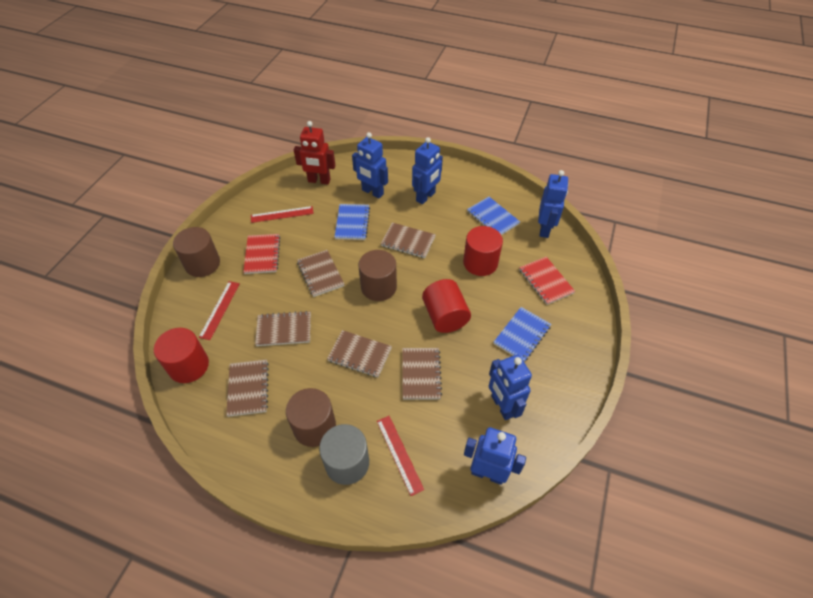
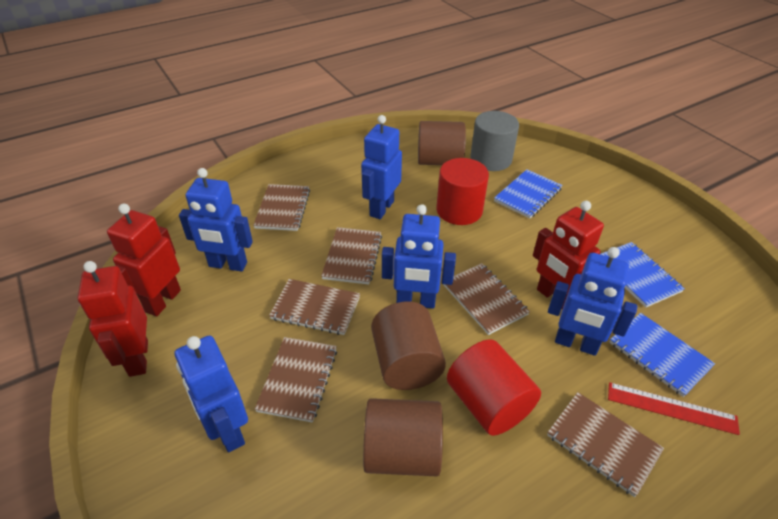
red cylinder: 3 -> 2
red notebook: 2 -> 0
red robot: 1 -> 3
red ruler: 3 -> 1

